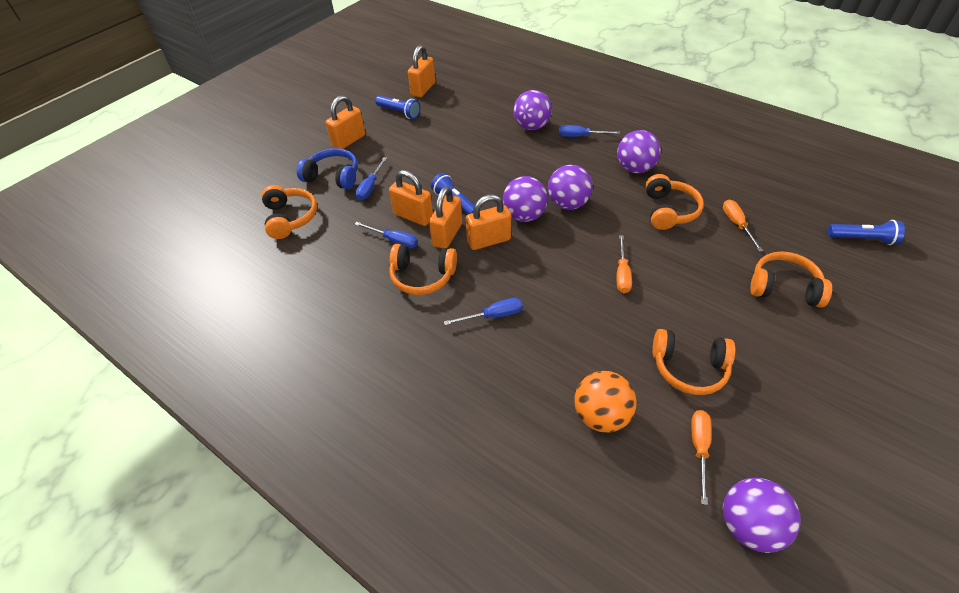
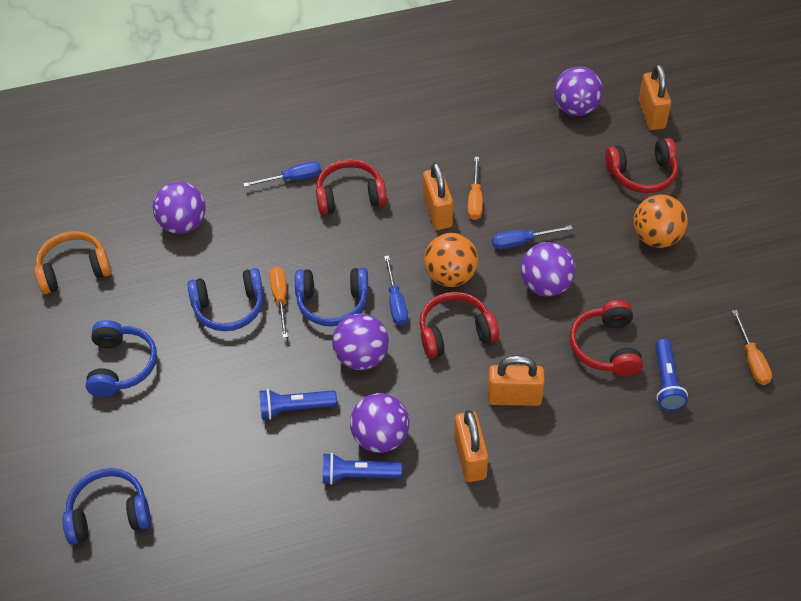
blue headphones: 1 -> 4
blue screwdriver: 4 -> 3
orange ball: 1 -> 2
orange headphones: 5 -> 1
orange padlock: 5 -> 4
red headphones: 0 -> 4

